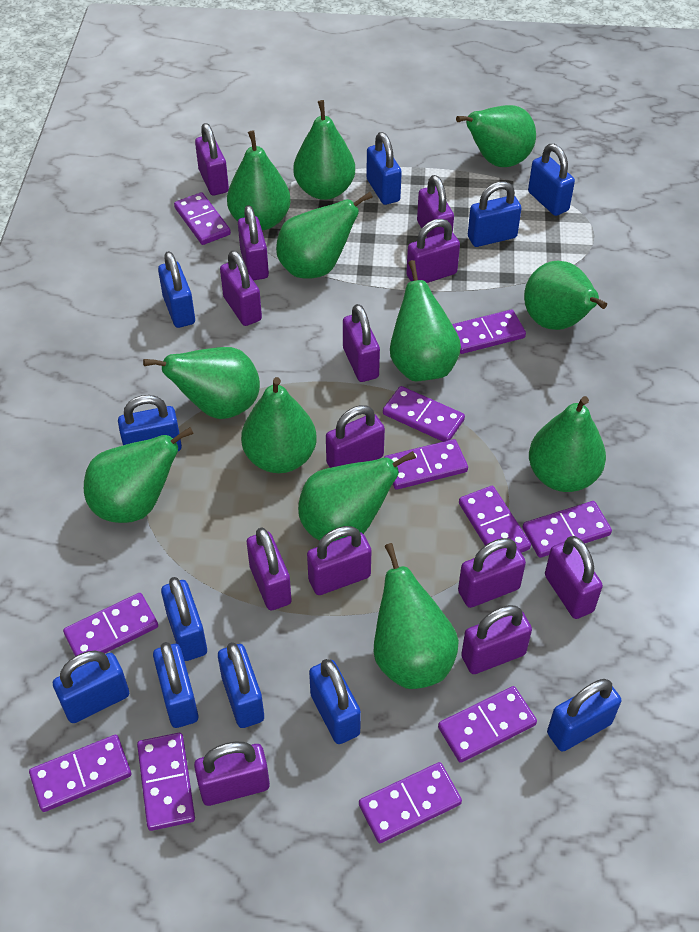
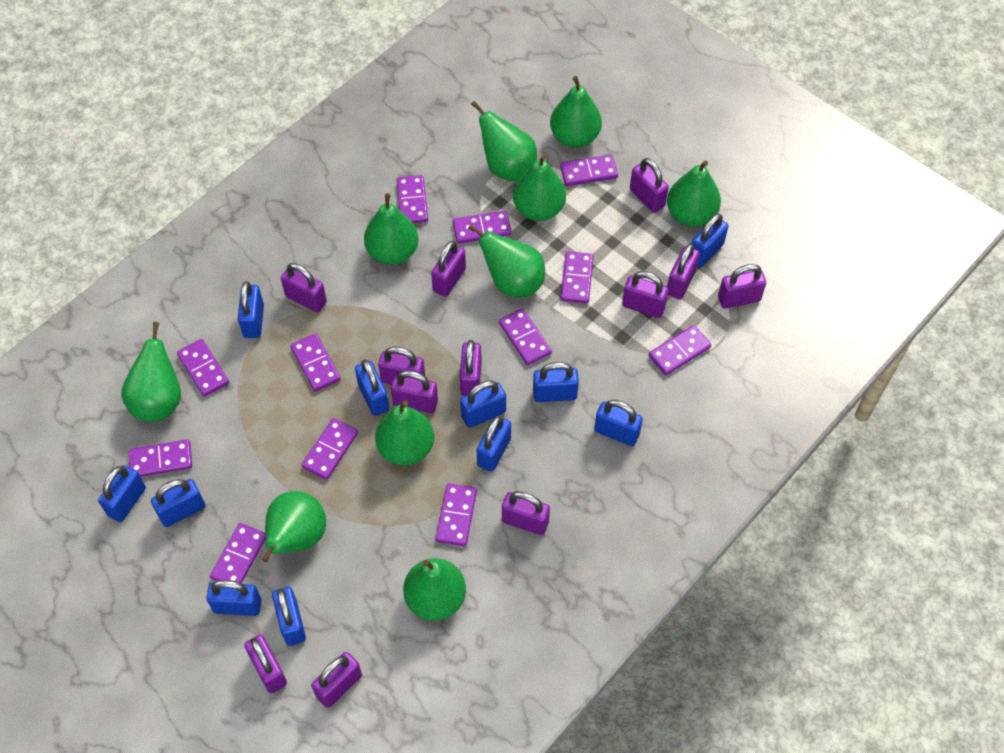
green pear: 12 -> 10
purple domino: 11 -> 12
purple padlock: 13 -> 12

